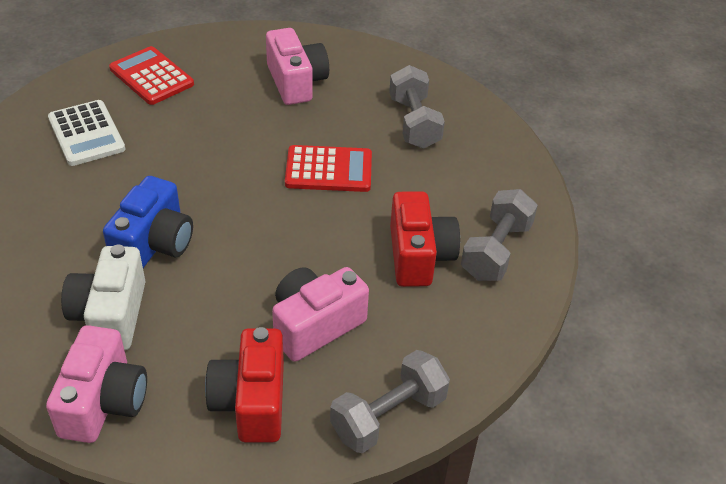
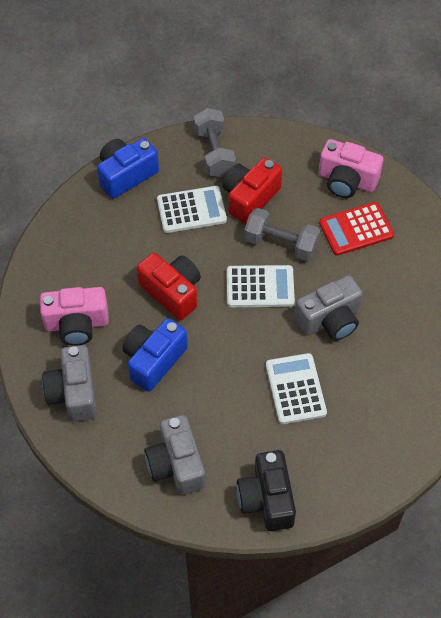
black camera: 0 -> 1
blue camera: 1 -> 2
grey camera: 0 -> 3
grey dumbbell: 3 -> 2
pink camera: 3 -> 2
red calculator: 2 -> 1
white calculator: 1 -> 3
white camera: 1 -> 0

